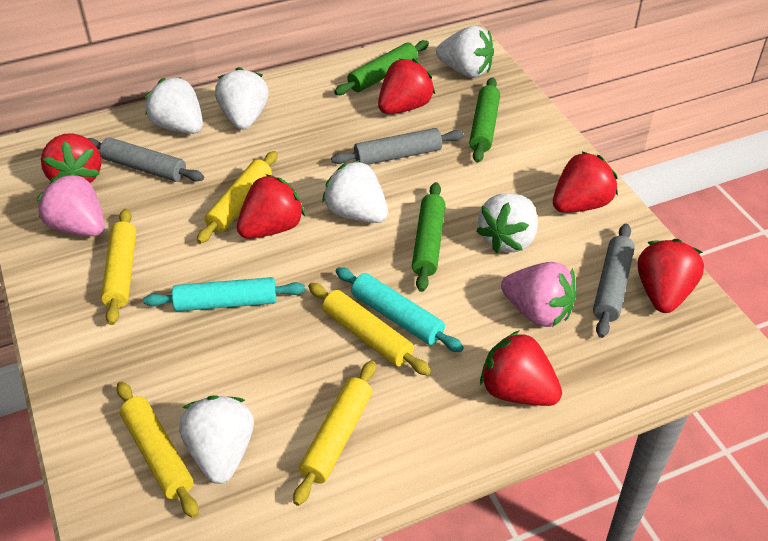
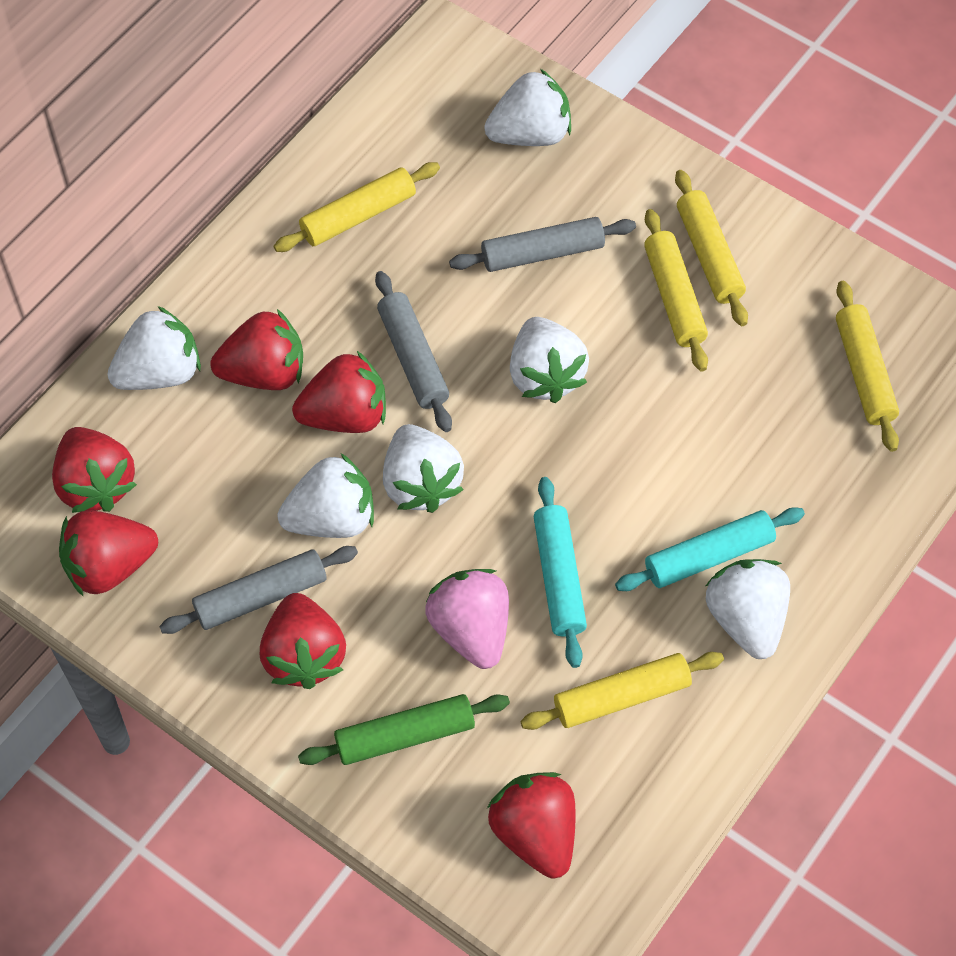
green rolling pin: 3 -> 1
pink strawberry: 2 -> 1

